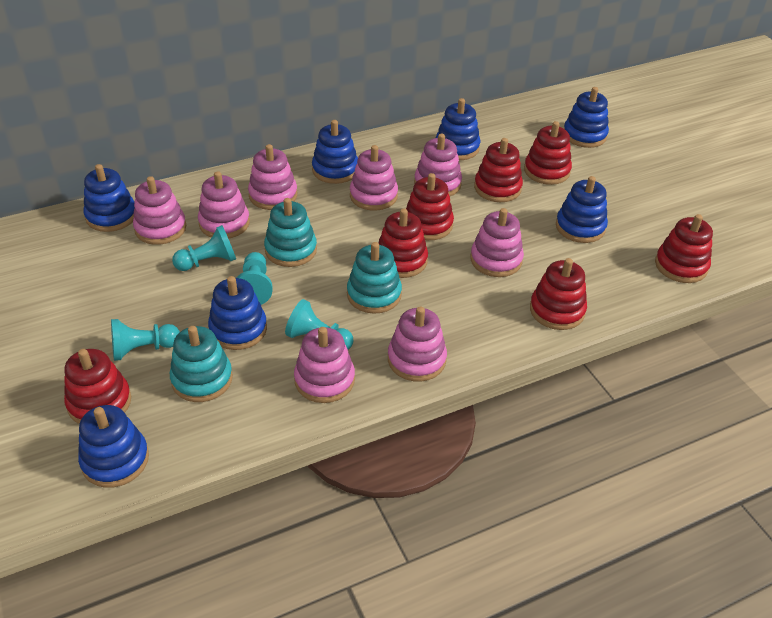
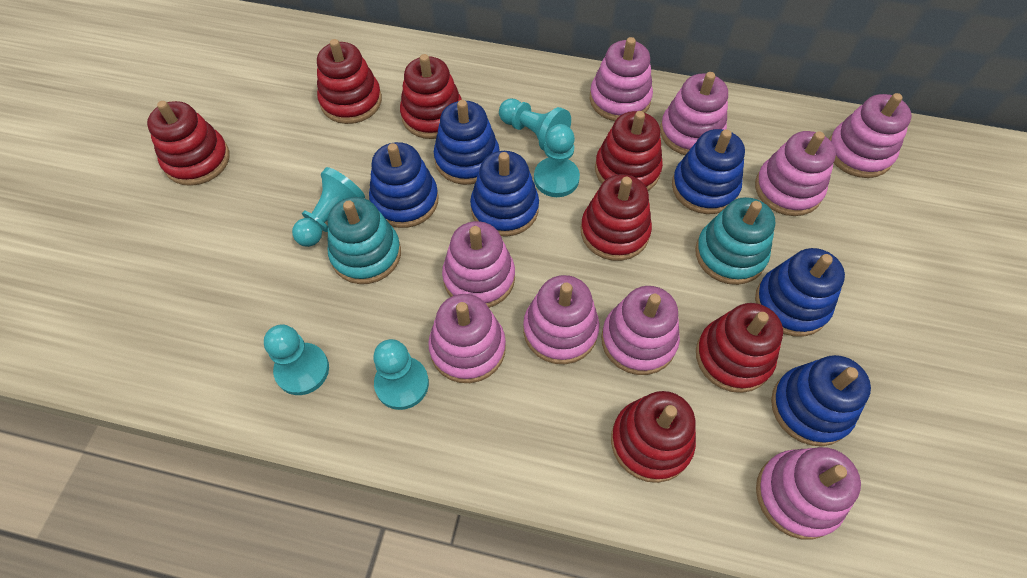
blue stacking toy: 7 -> 6
pink stacking toy: 8 -> 9
turquoise pawn: 4 -> 5
turquoise stacking toy: 3 -> 2

